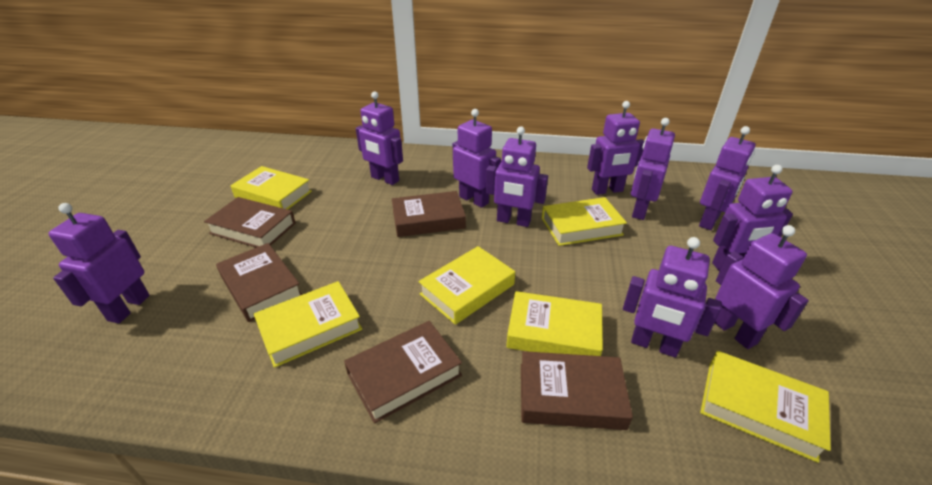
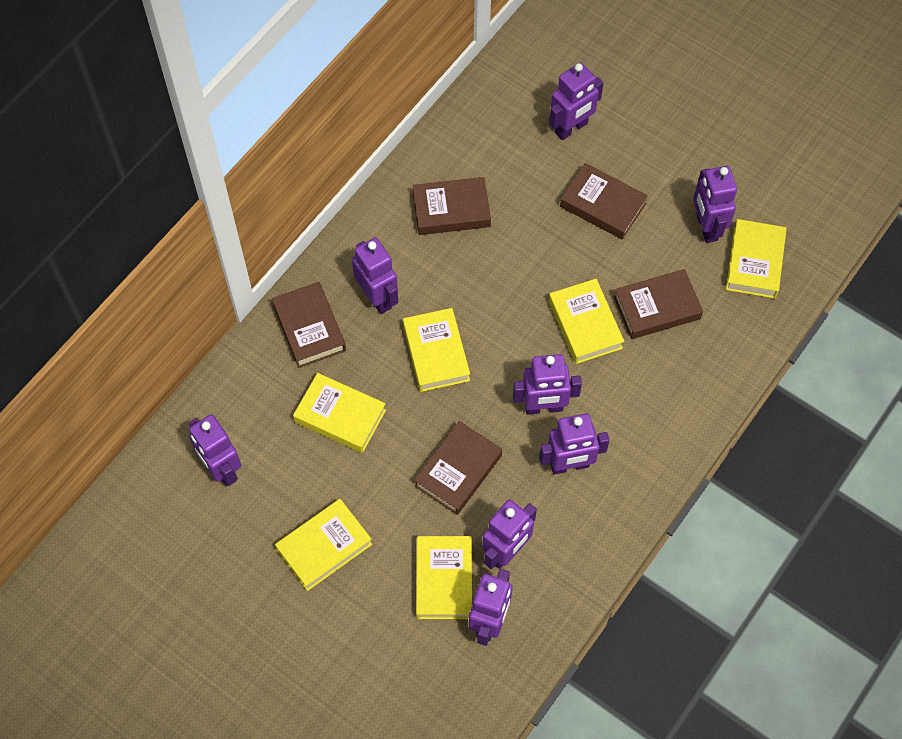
purple robot: 10 -> 8

